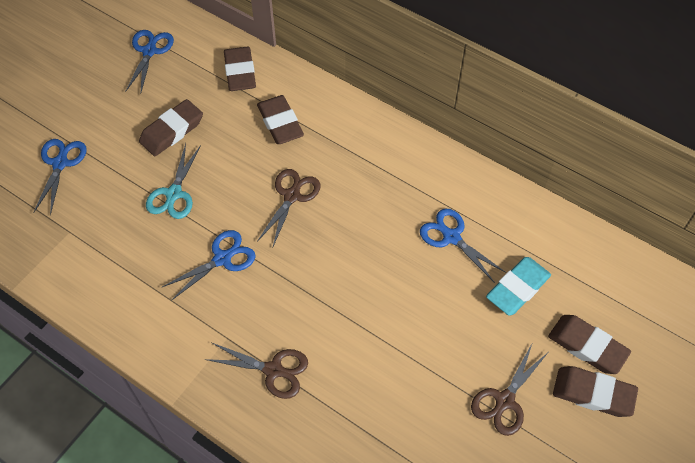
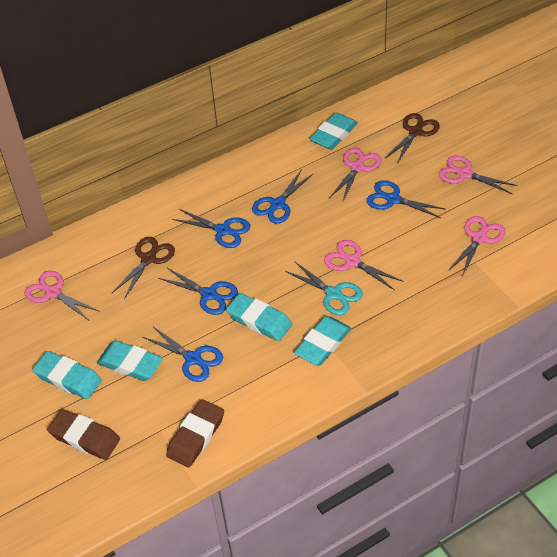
blue scissors: 4 -> 5
brown eraser: 5 -> 2
brown scissors: 3 -> 2
pink scissors: 0 -> 5
turquoise eraser: 1 -> 5

